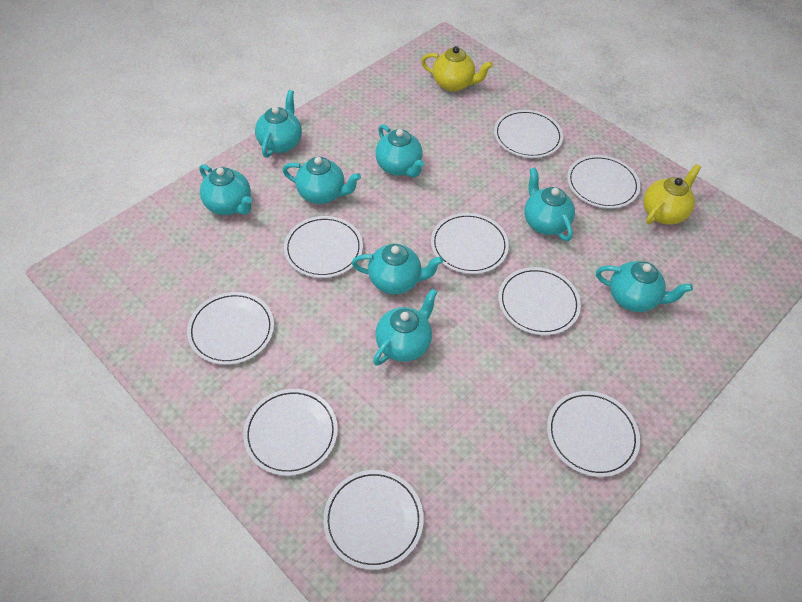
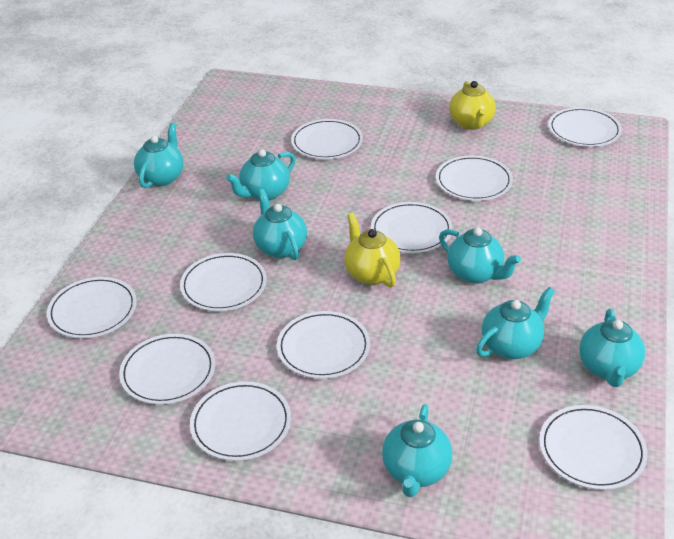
turquoise teapot: 8 -> 7
white plate: 9 -> 10

